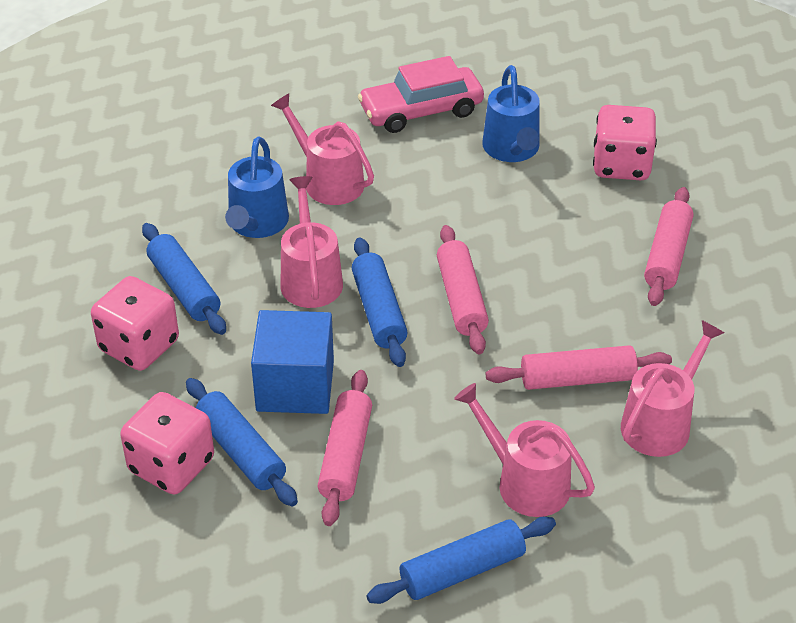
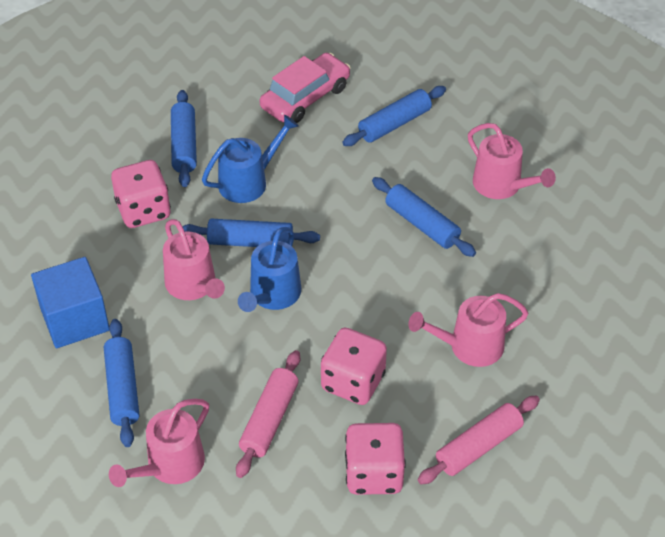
blue rolling pin: 4 -> 5
pink rolling pin: 4 -> 2

